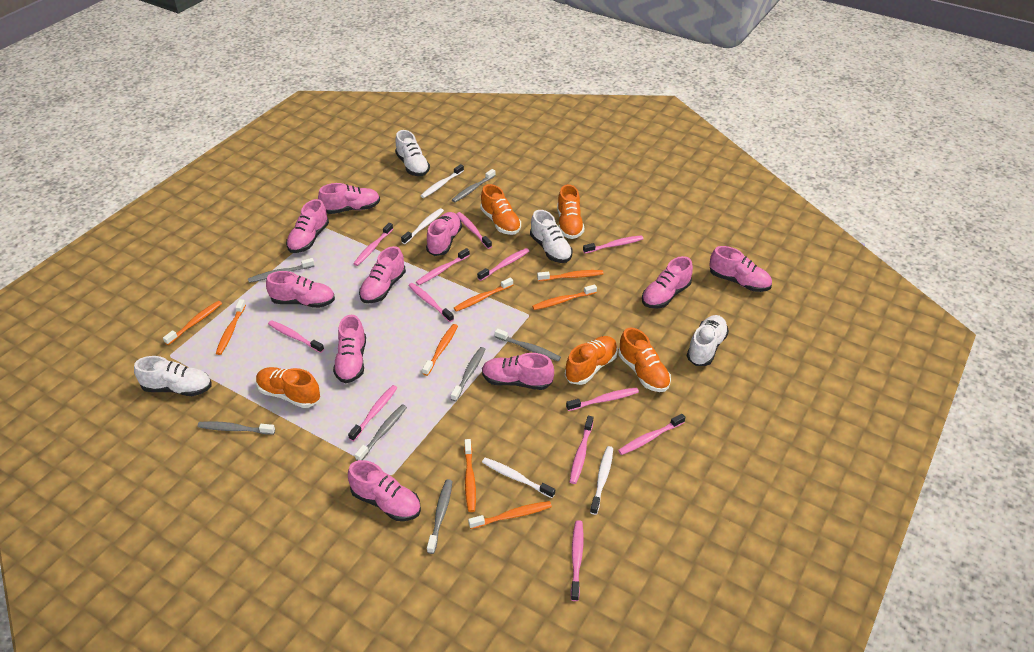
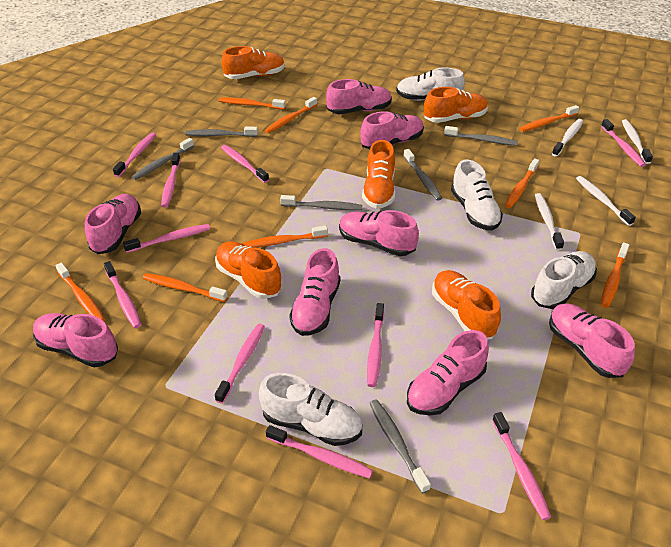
grey toothbrush: 7 -> 6
pink shoe: 10 -> 8
pink toothbrush: 12 -> 10

